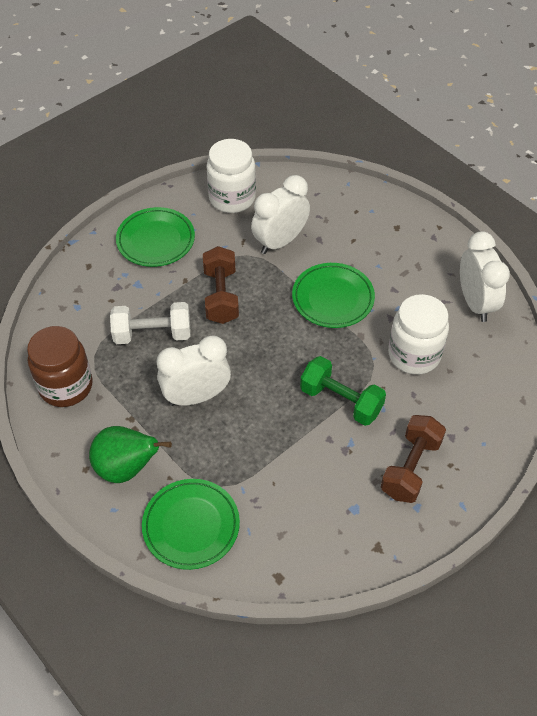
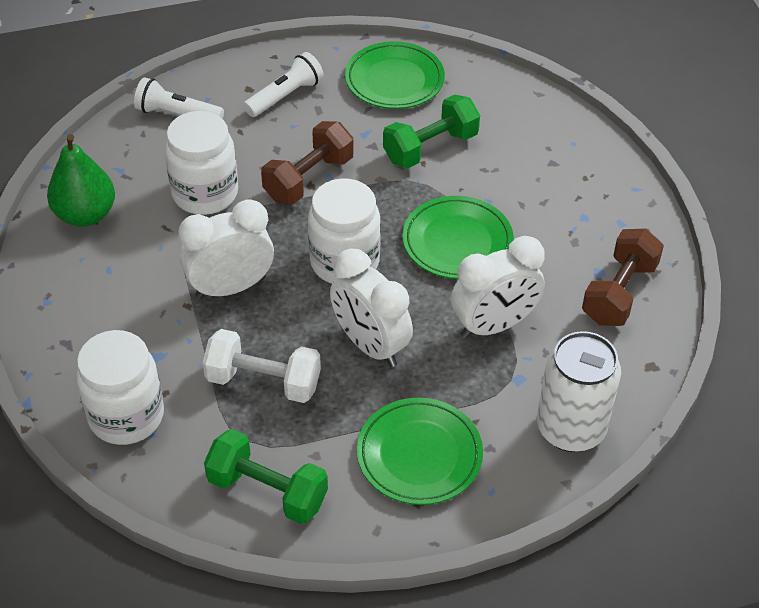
brown jar: 1 -> 0
green dumbbell: 1 -> 2
white can: 0 -> 1
white flashlight: 0 -> 2
white jar: 2 -> 3

